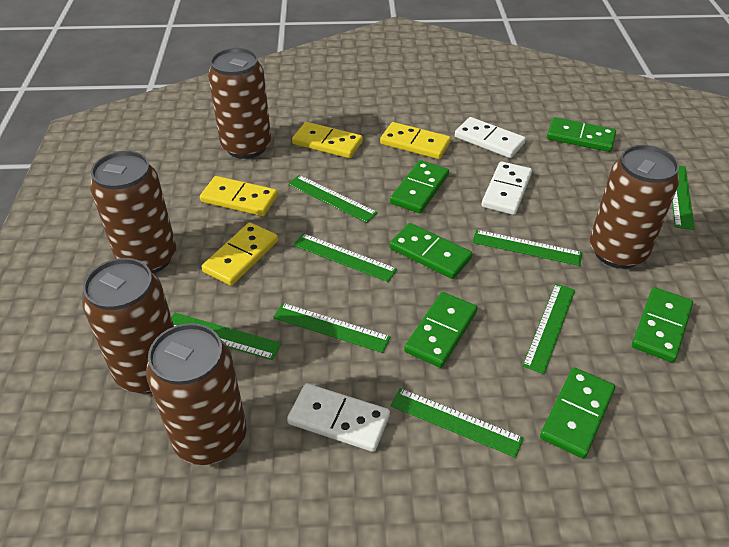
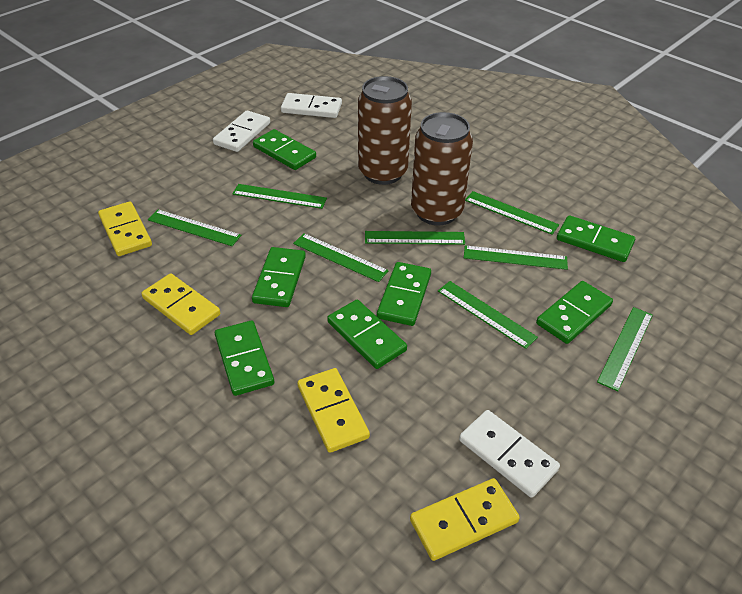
brown can: 5 -> 2
green domino: 6 -> 7

